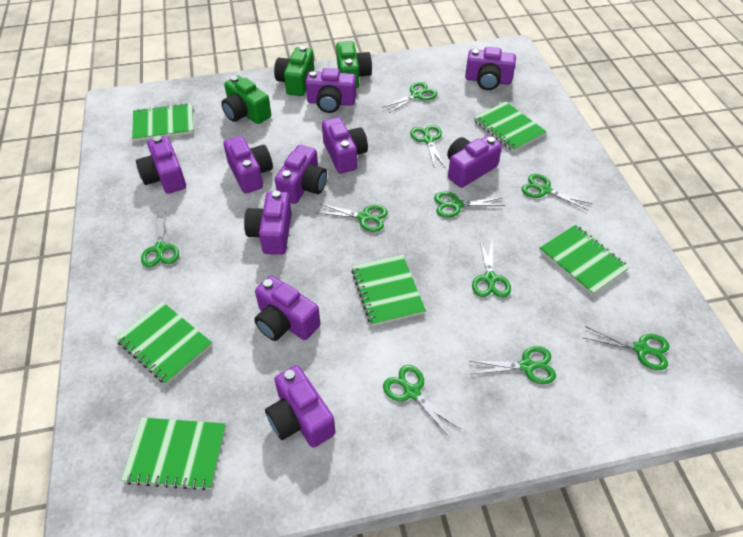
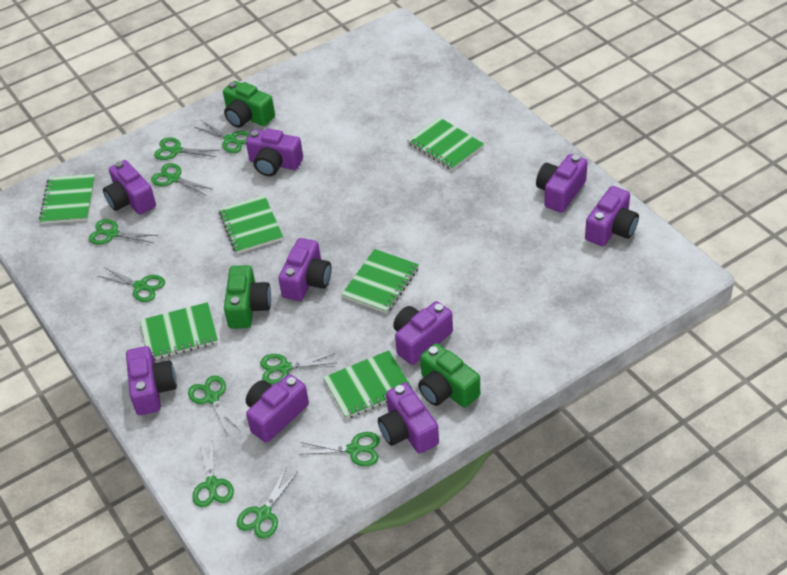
purple camera: 10 -> 9

